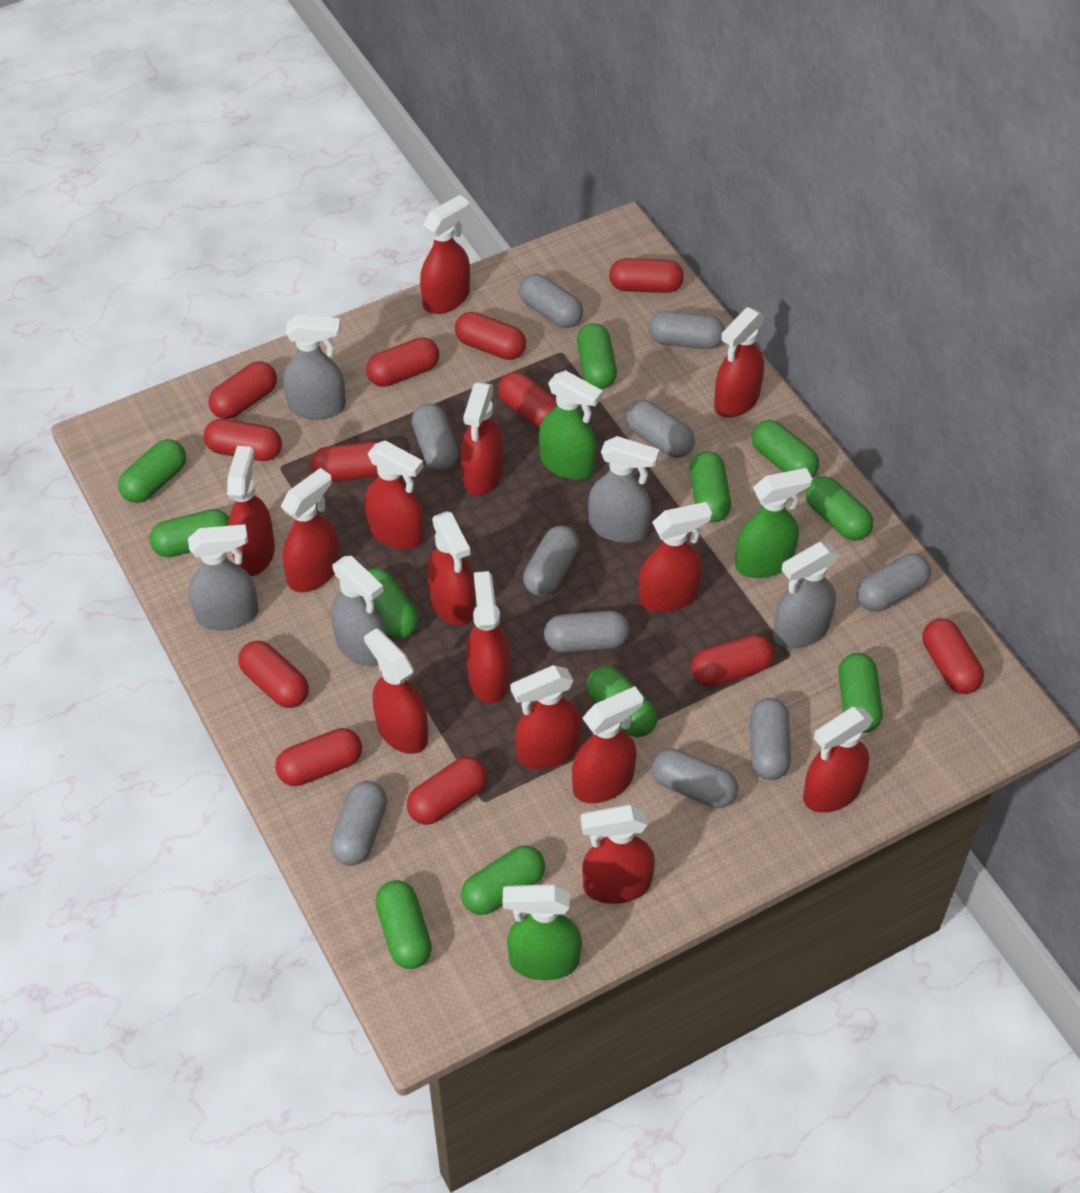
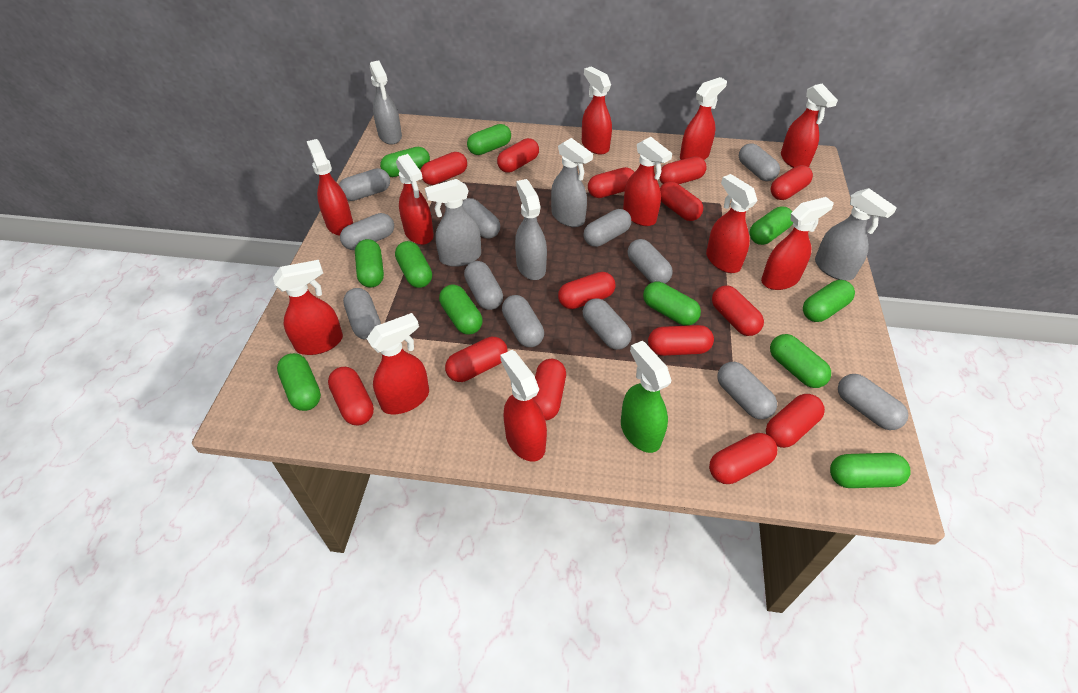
green spray bottle: 3 -> 1
grey capsule: 10 -> 12
red capsule: 12 -> 14
red spray bottle: 14 -> 11

